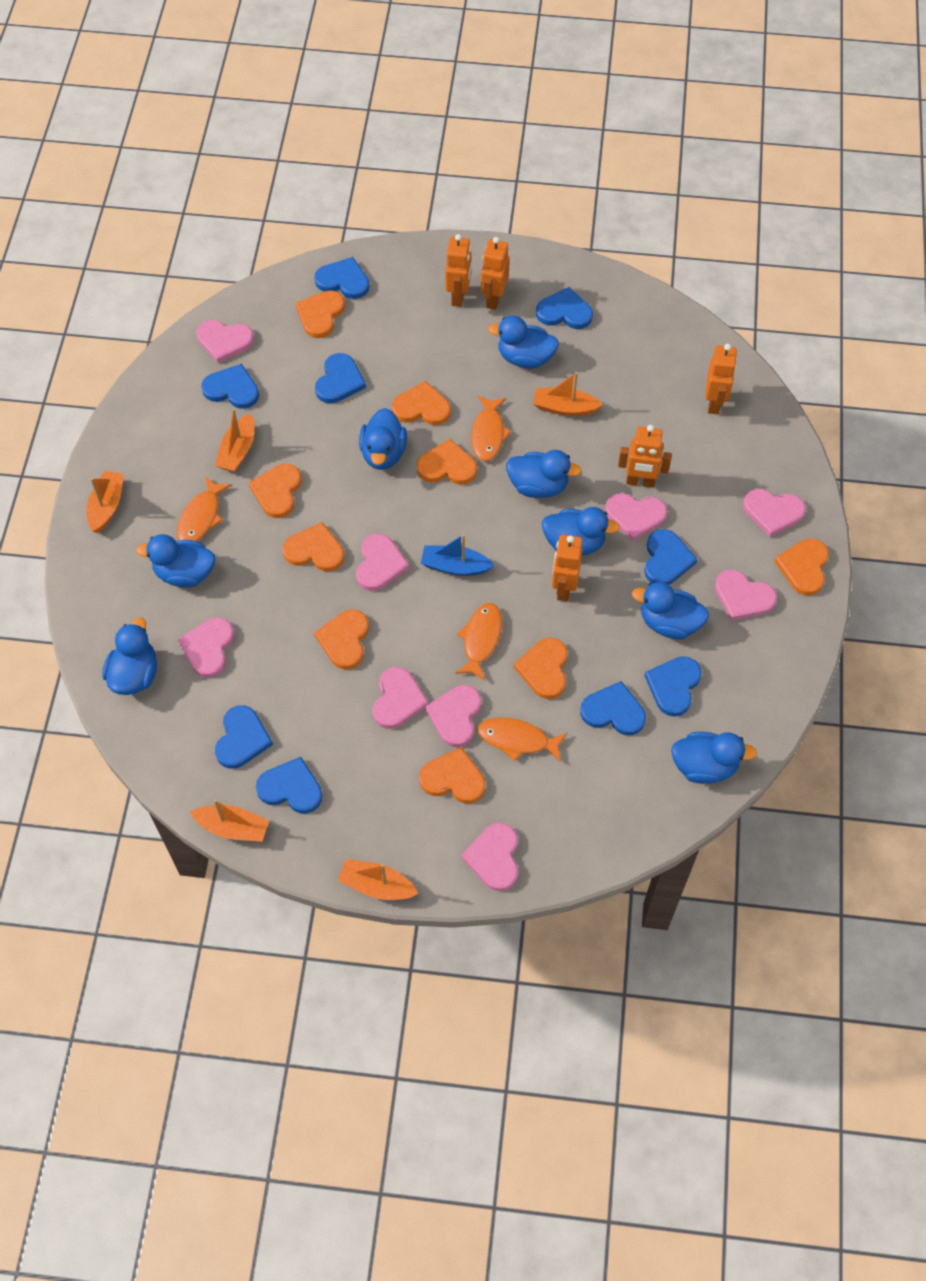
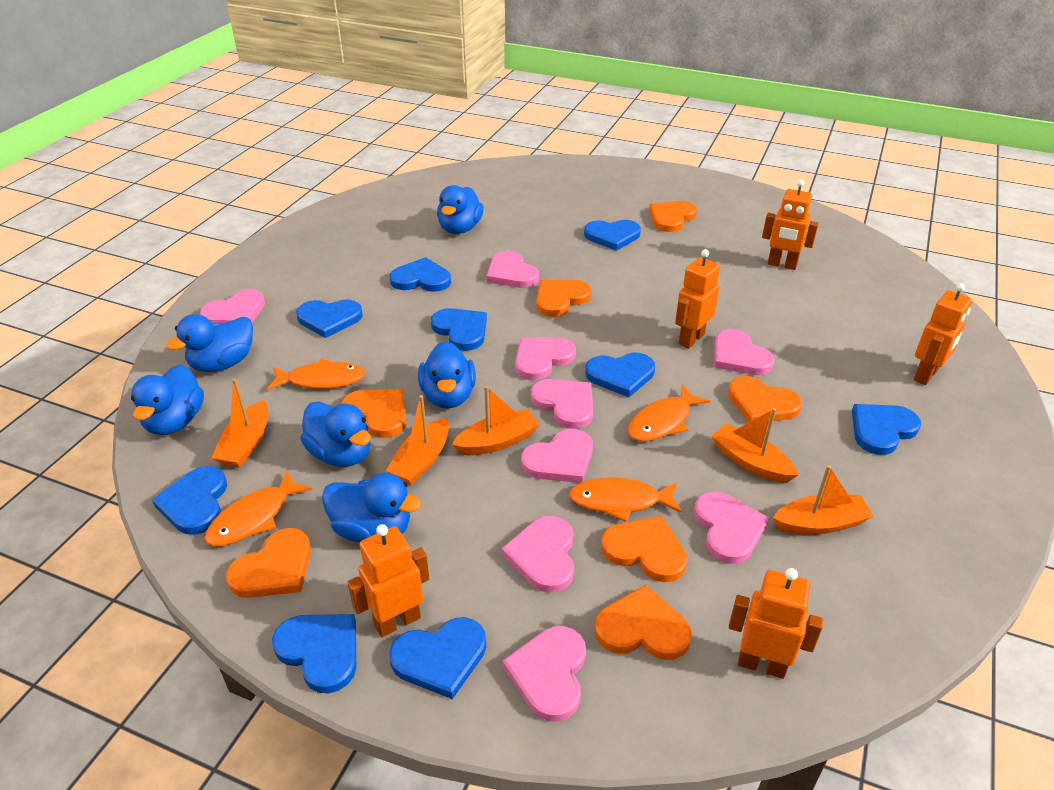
blue boat: 1 -> 0
blue duck: 8 -> 6
orange heart: 9 -> 7

